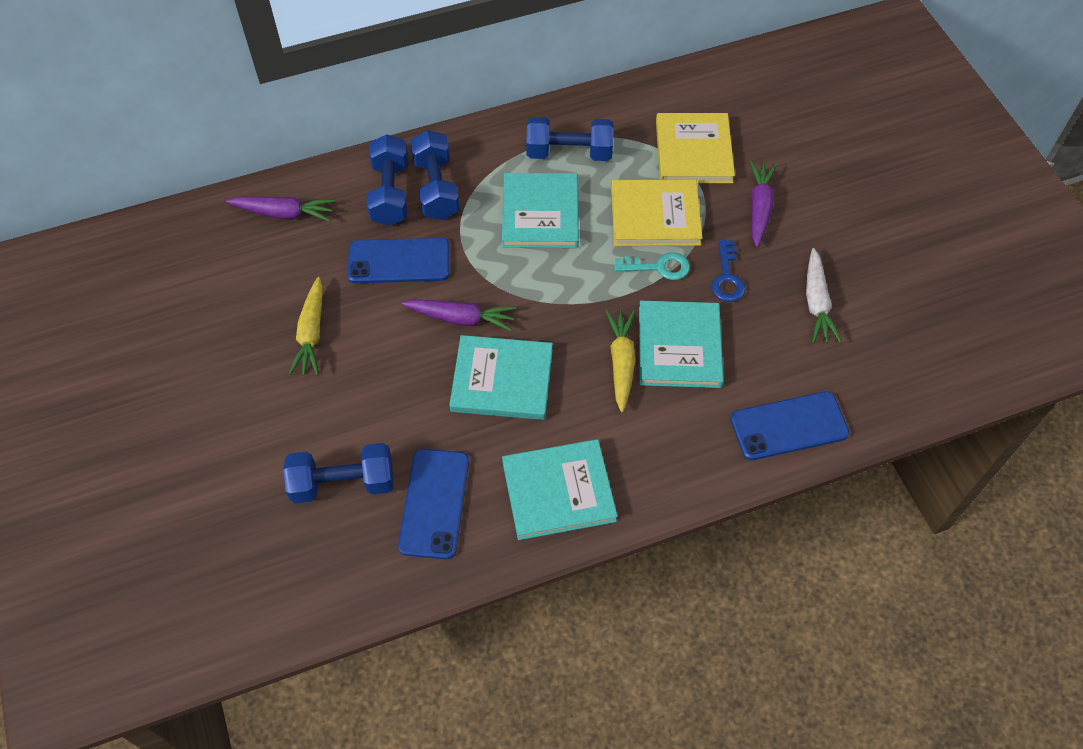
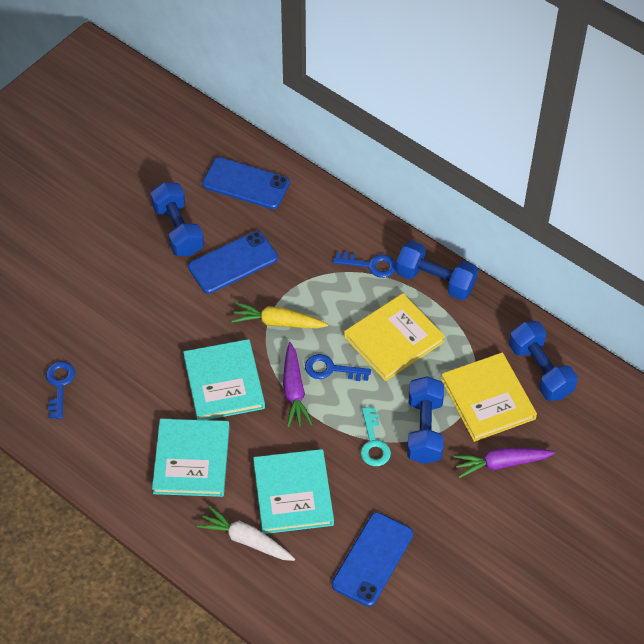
blue key: 1 -> 3
purple carrot: 3 -> 2
turquoise book: 4 -> 3
yellow carrot: 2 -> 1

